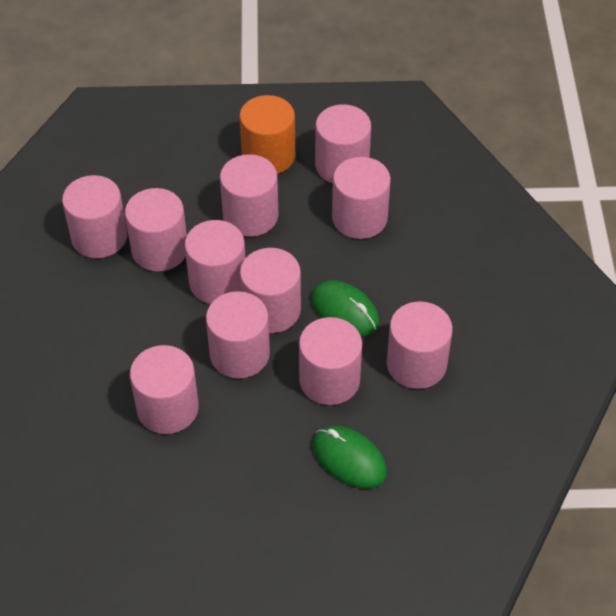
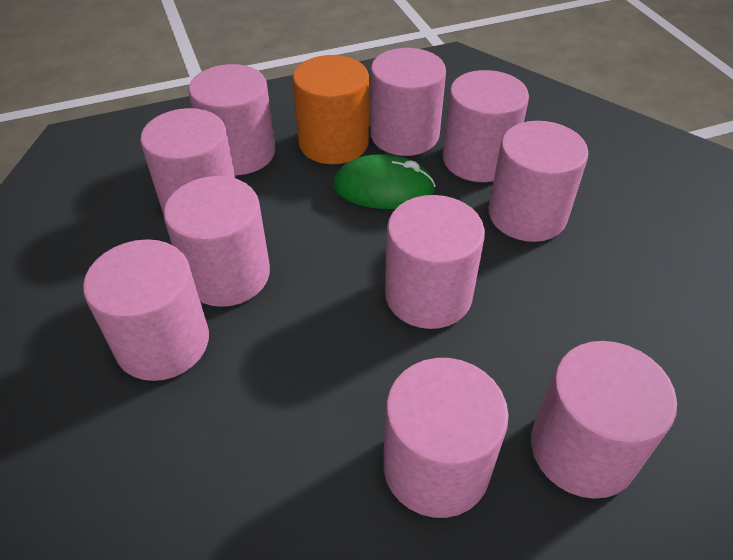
green mouse: 2 -> 1
pink cylinder: 11 -> 10

